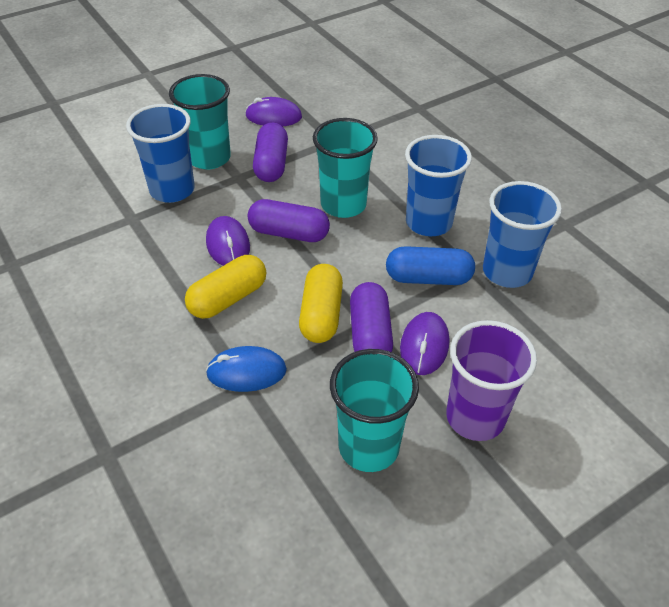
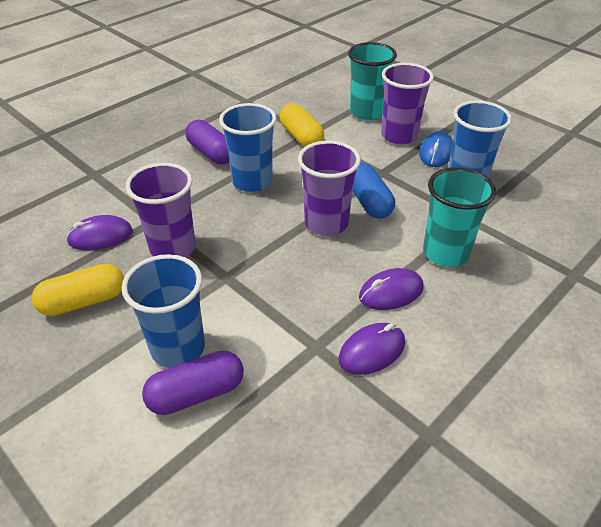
purple capsule: 3 -> 2
purple cup: 1 -> 3
turquoise cup: 3 -> 2

